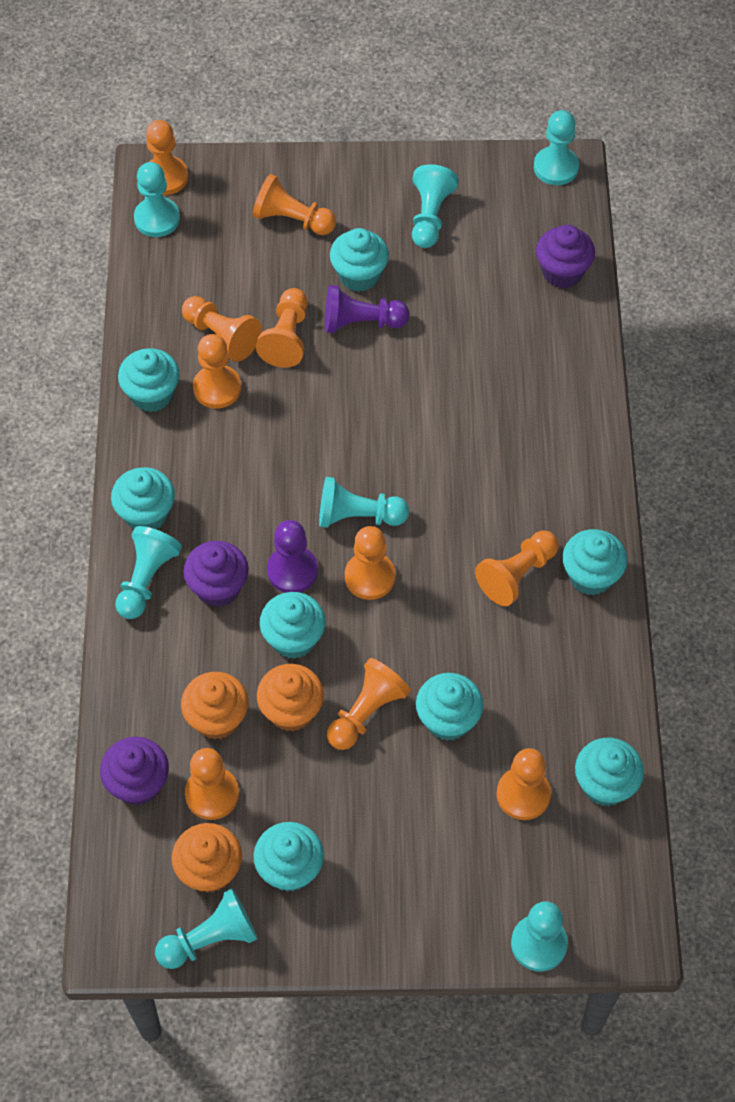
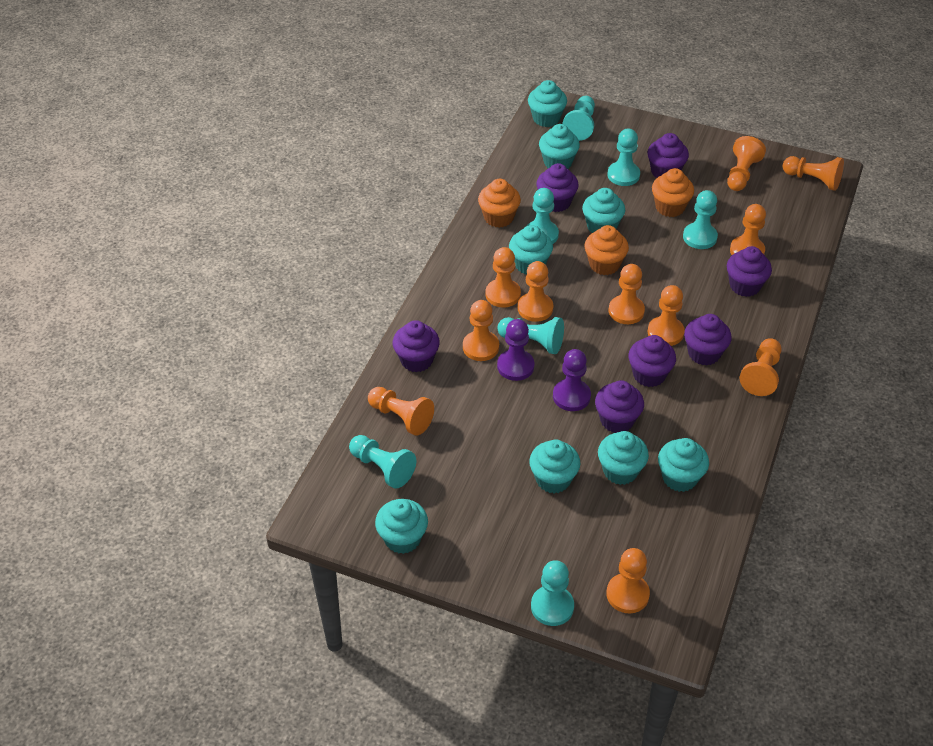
orange pawn: 10 -> 11
purple cupcake: 3 -> 7

